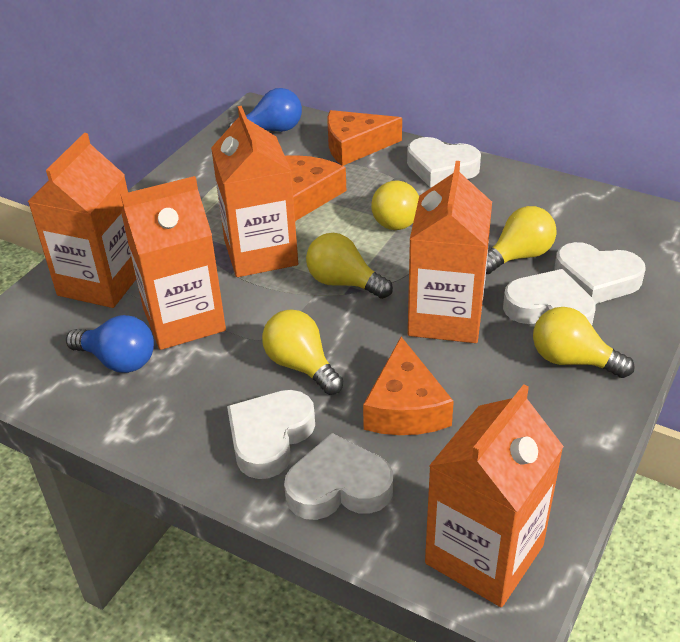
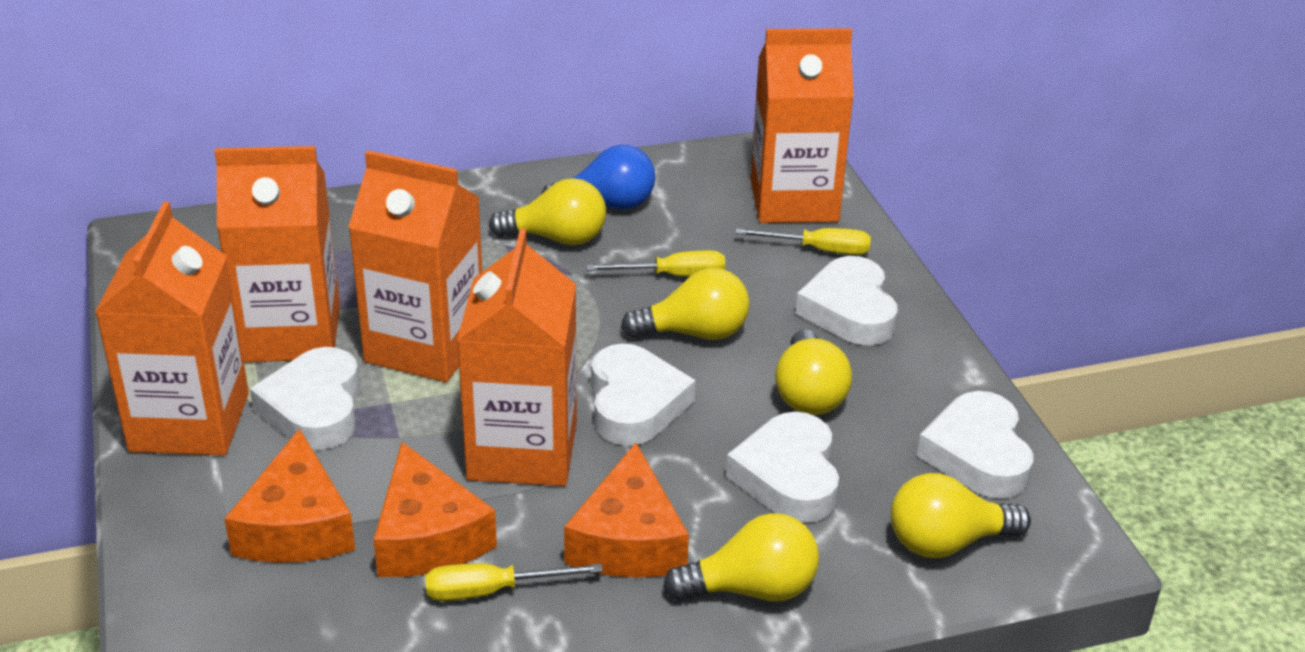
blue light bulb: 2 -> 1
yellow screwdriver: 0 -> 3

